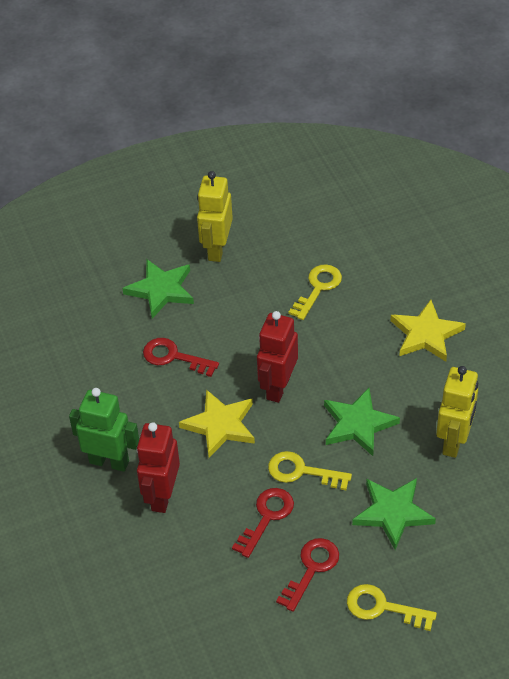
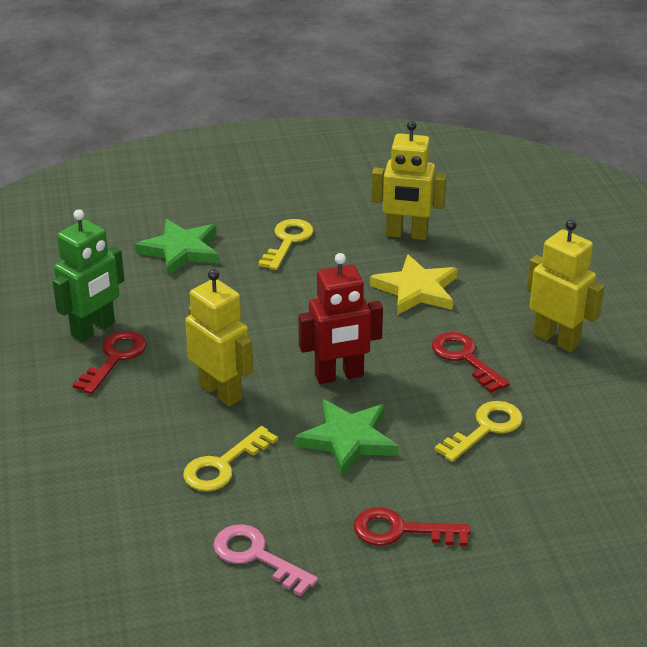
green star: 3 -> 2
pink key: 0 -> 1
red robot: 2 -> 1
yellow robot: 2 -> 3
yellow star: 2 -> 1

